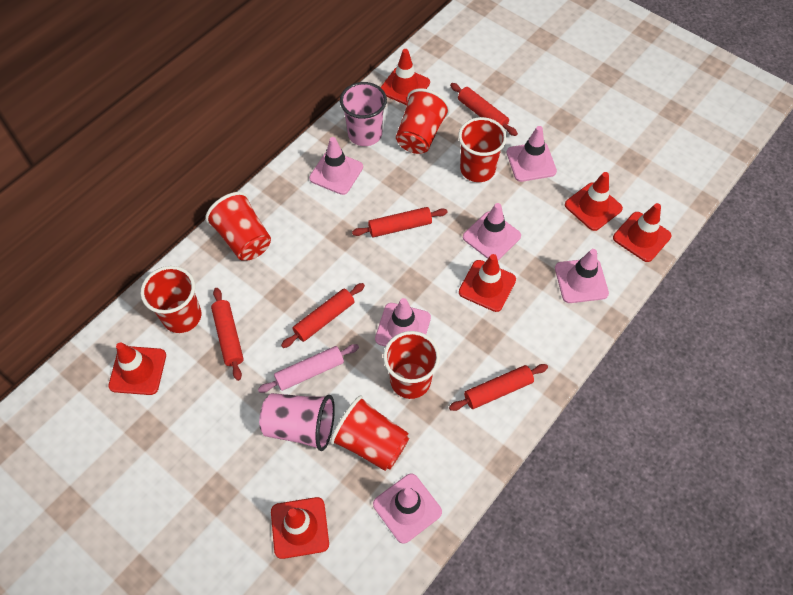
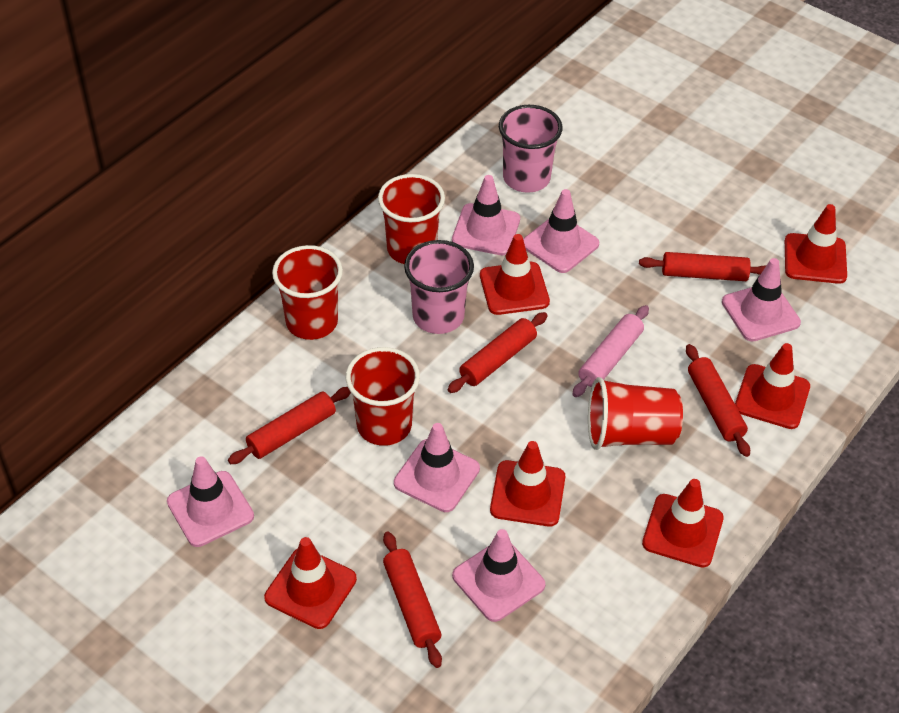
red cup: 6 -> 4

